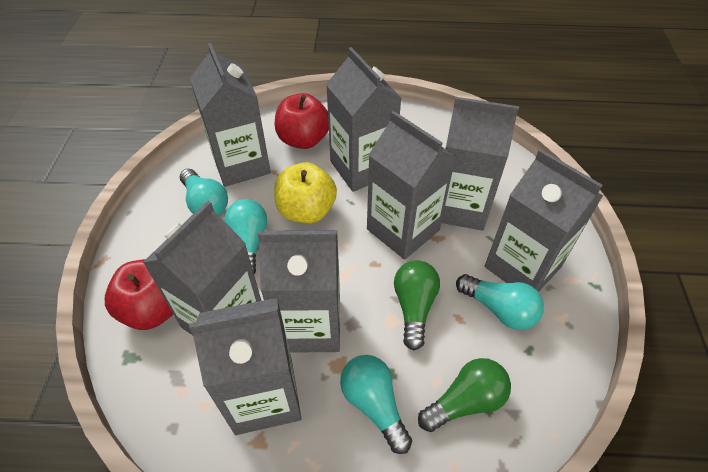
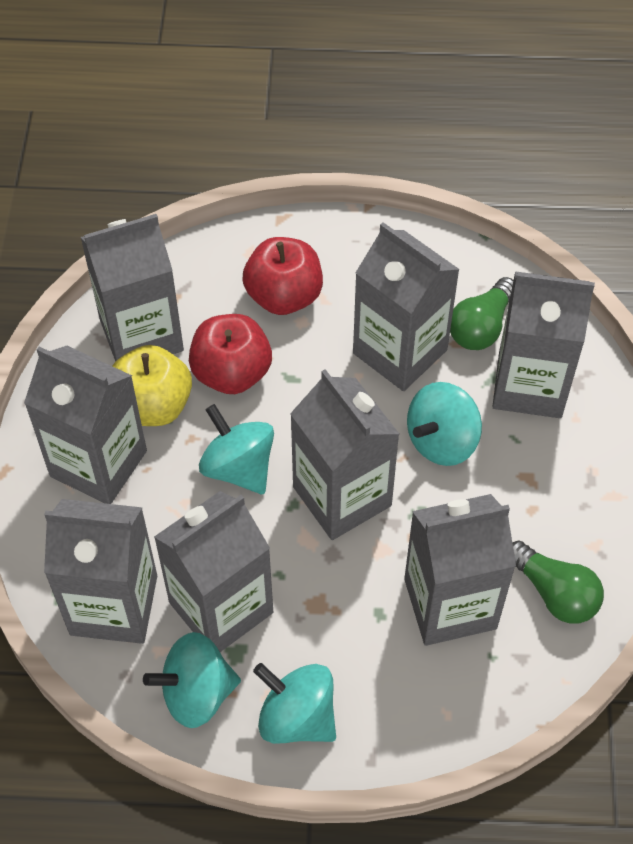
turquoise light bulb: 4 -> 0
turquoise spinning top: 0 -> 4

